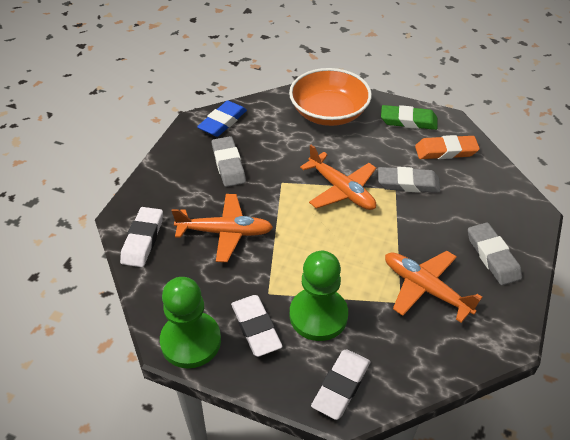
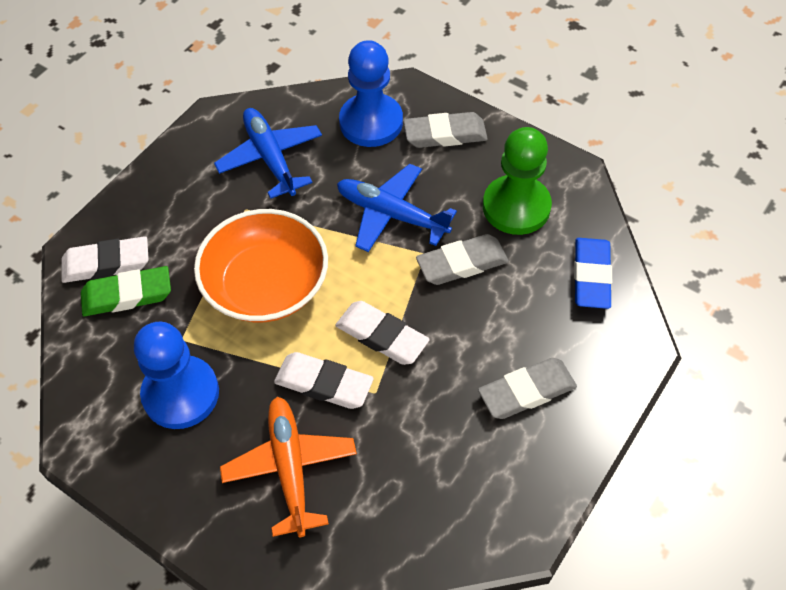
blue pawn: 0 -> 2
blue plane: 0 -> 2
green pawn: 2 -> 1
orange eraser: 1 -> 0
orange plane: 3 -> 1

